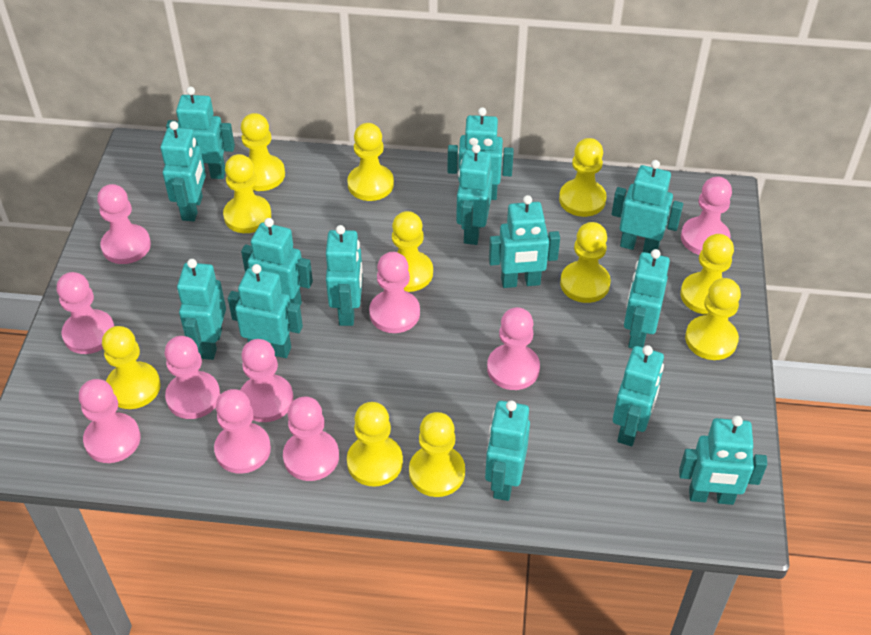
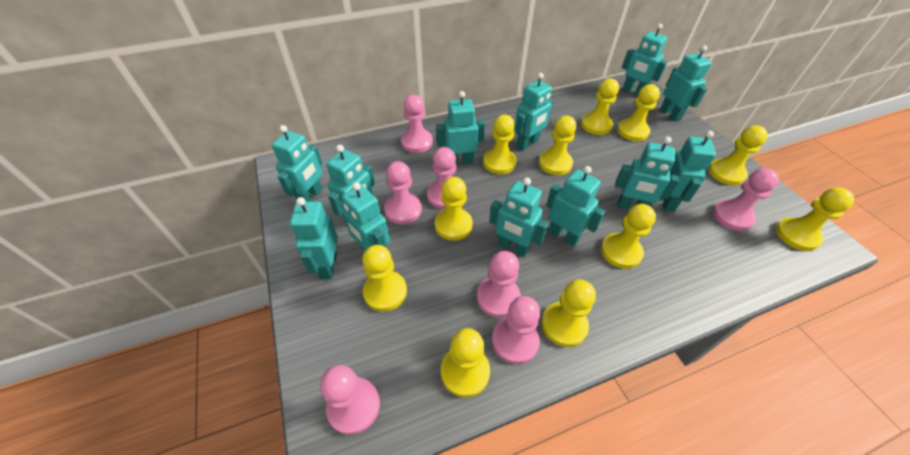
pink pawn: 10 -> 7
turquoise robot: 14 -> 12

